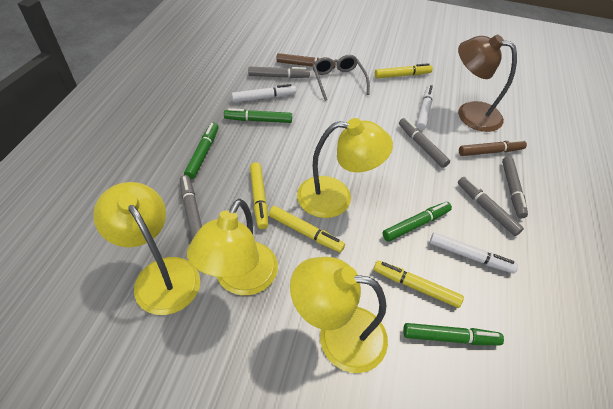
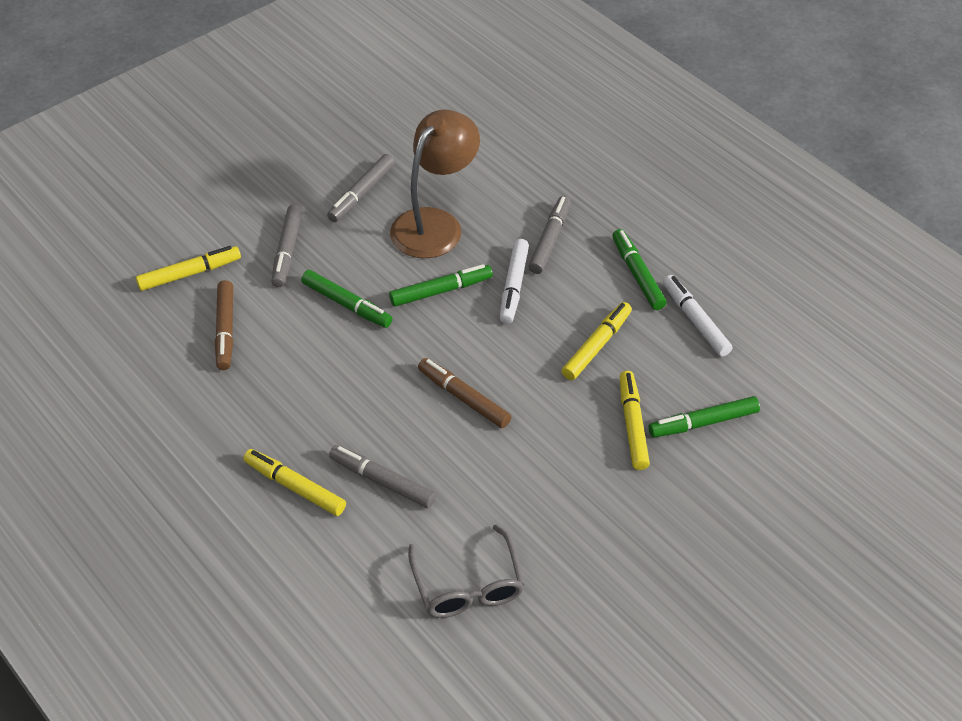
grey marker: 5 -> 4
white marker: 3 -> 2
yellow lamp: 4 -> 0

